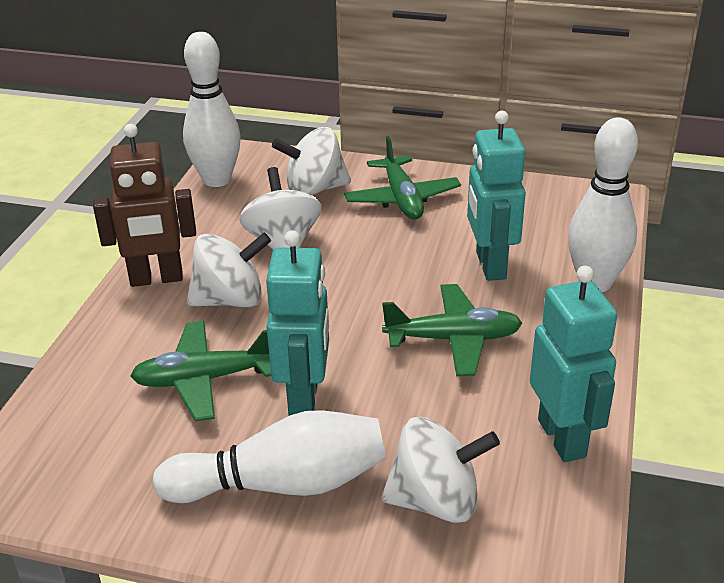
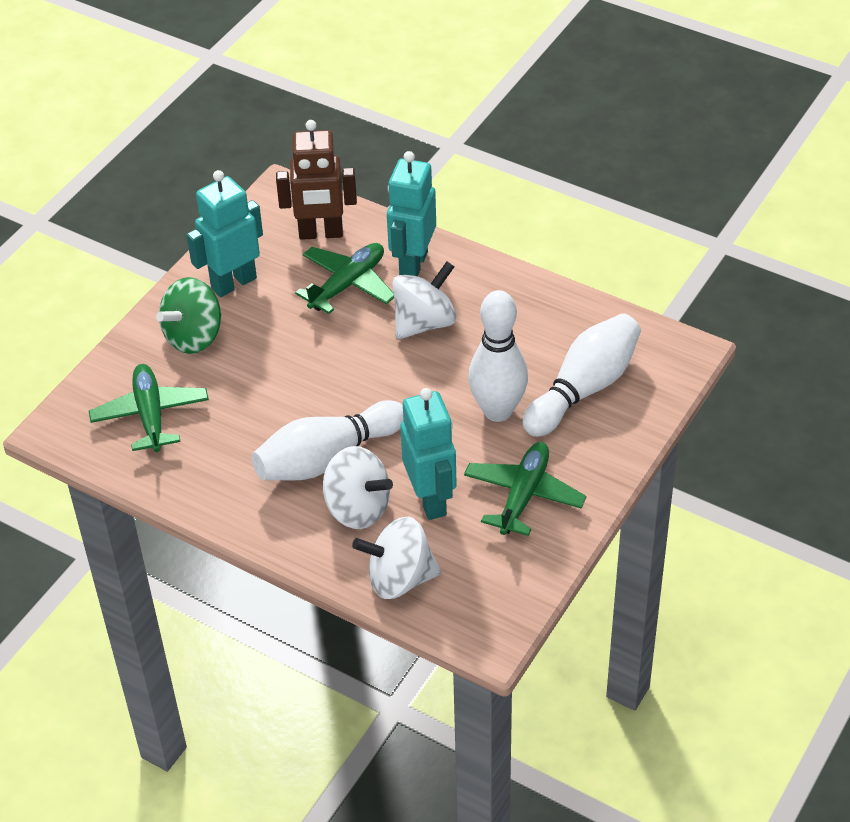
green spinning top: 0 -> 1
white spinning top: 4 -> 3

